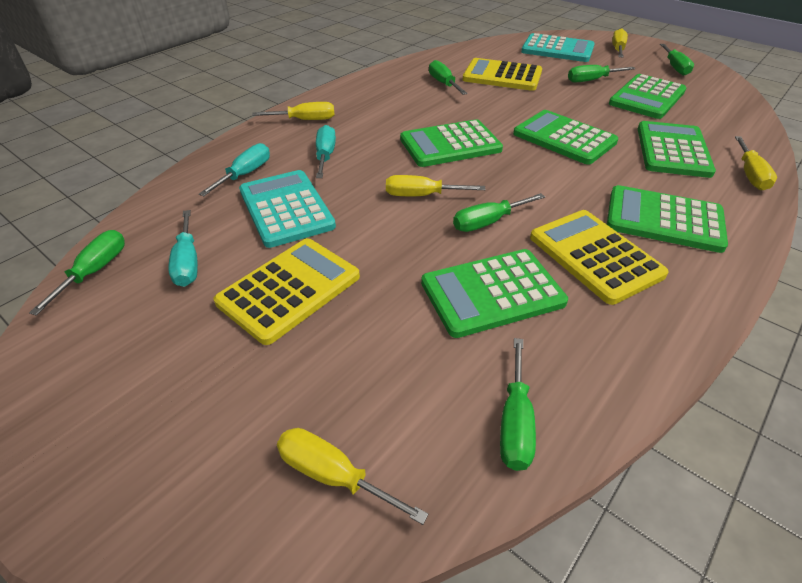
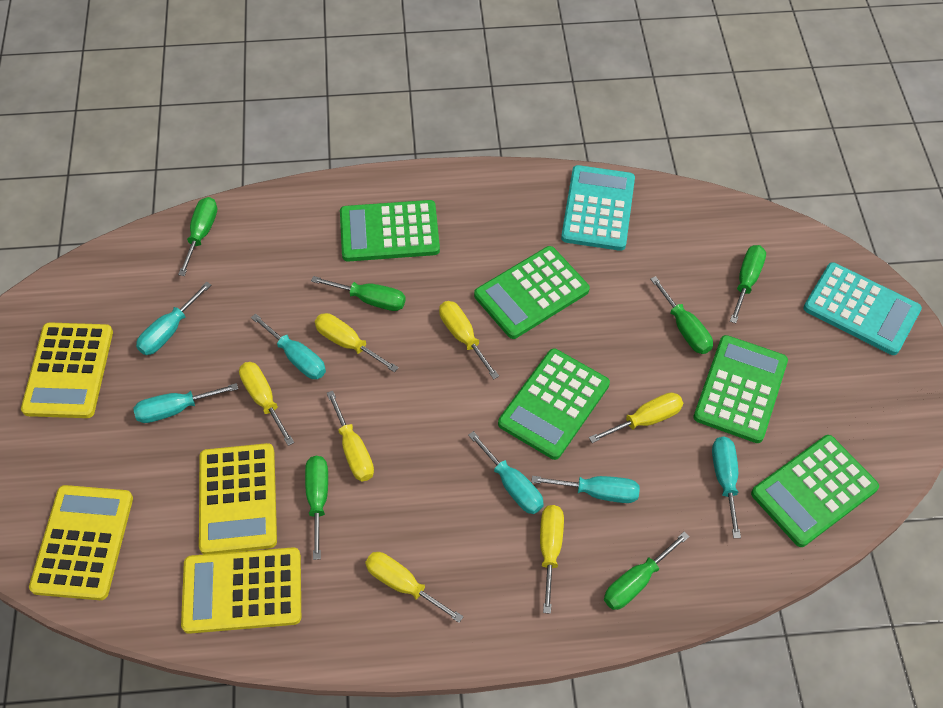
green calculator: 6 -> 5
turquoise screwdriver: 3 -> 6
yellow calculator: 3 -> 4
yellow screwdriver: 5 -> 7

